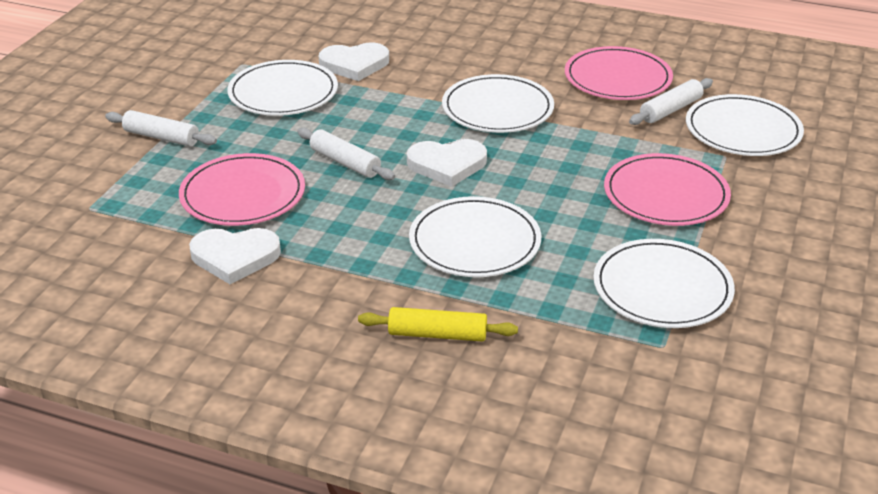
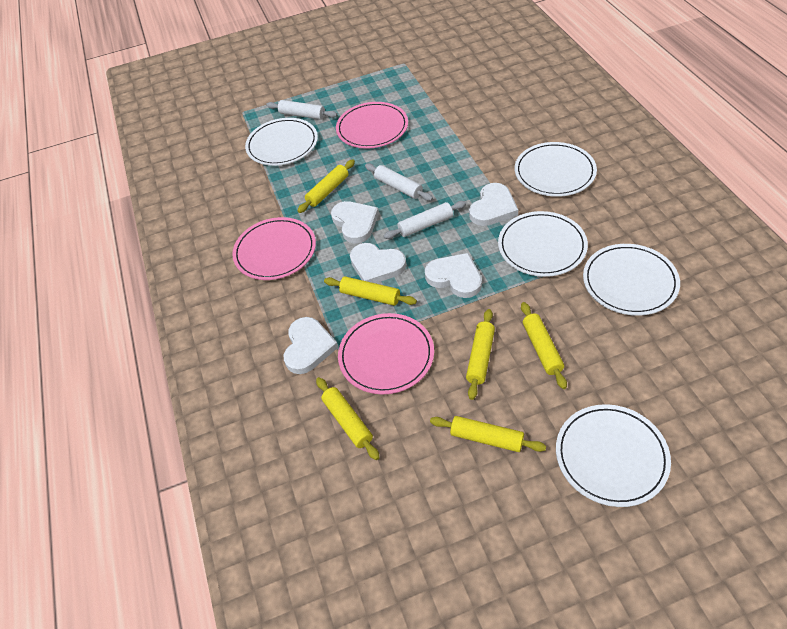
white heart: 3 -> 5
yellow rolling pin: 1 -> 6

